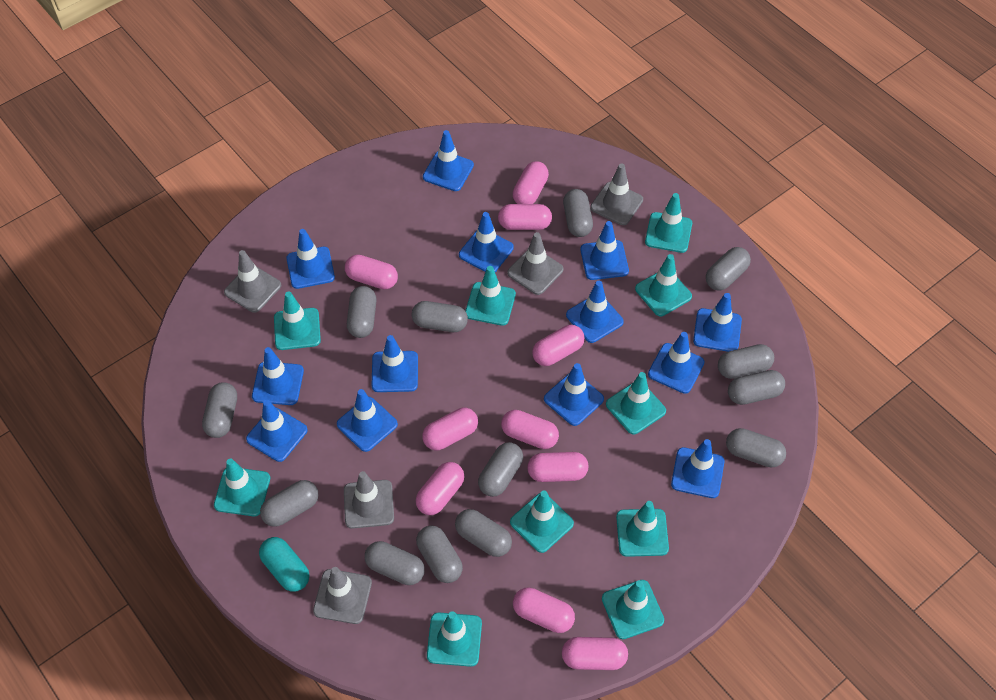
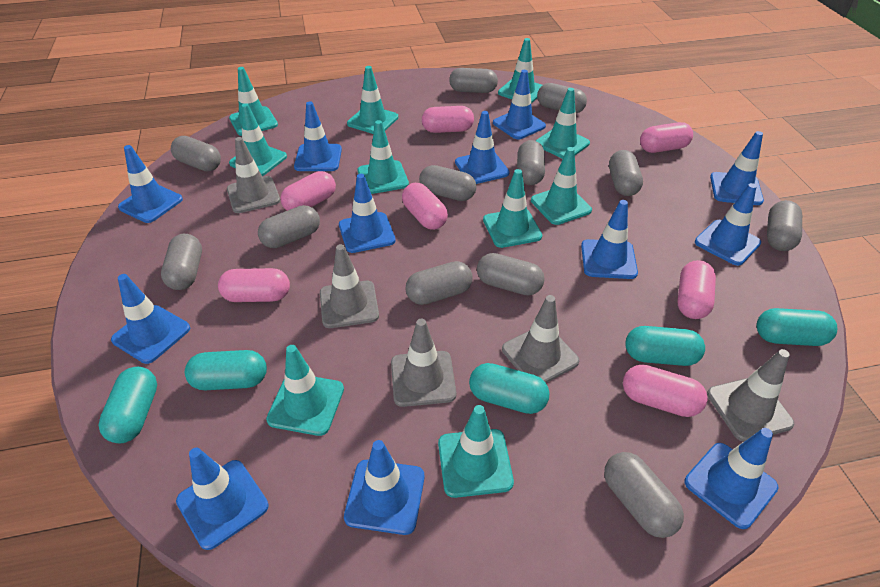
blue traffic cone: 13 -> 12
grey capsule: 13 -> 12
pink capsule: 10 -> 7
turquoise capsule: 1 -> 5

